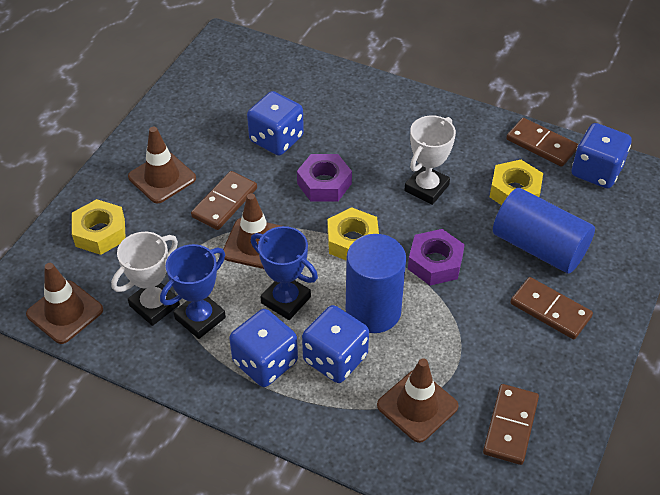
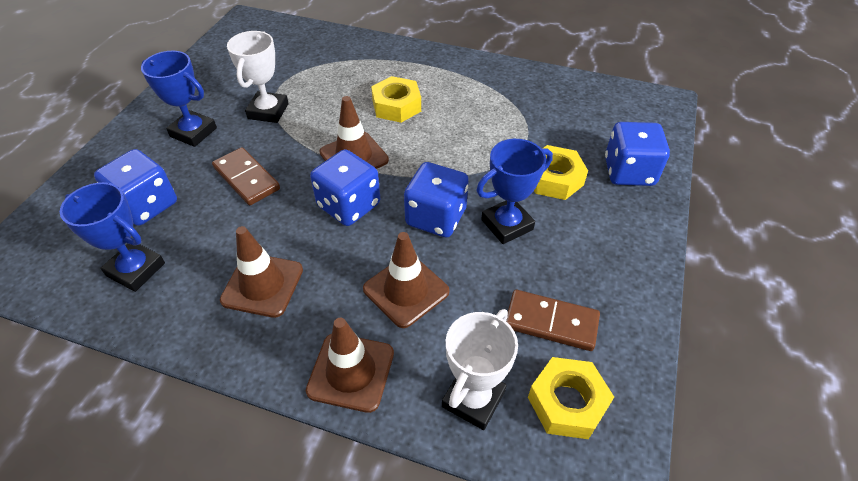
blue cylinder: 2 -> 0
blue trophy: 2 -> 3
brown domino: 4 -> 2
purple nut: 2 -> 0

